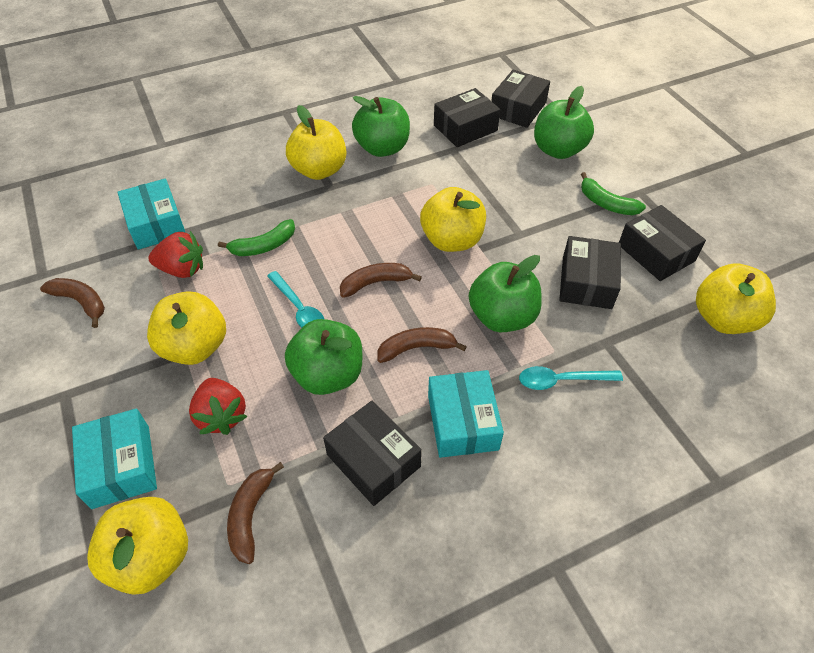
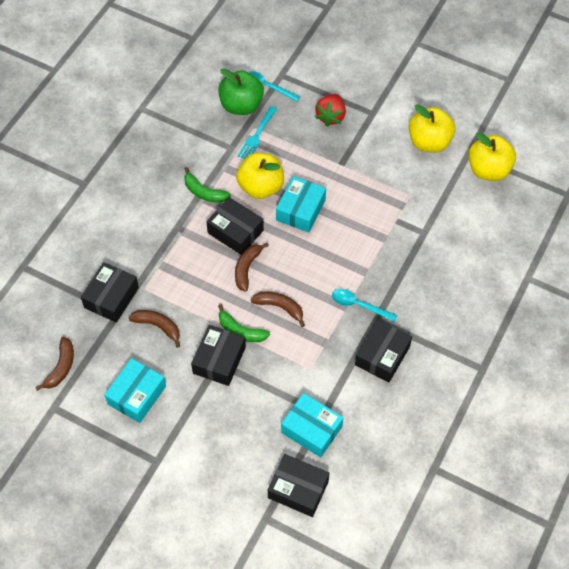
green apple: 4 -> 1
red strawberry: 2 -> 1
turquoise fork: 0 -> 1
yellow apple: 5 -> 3

